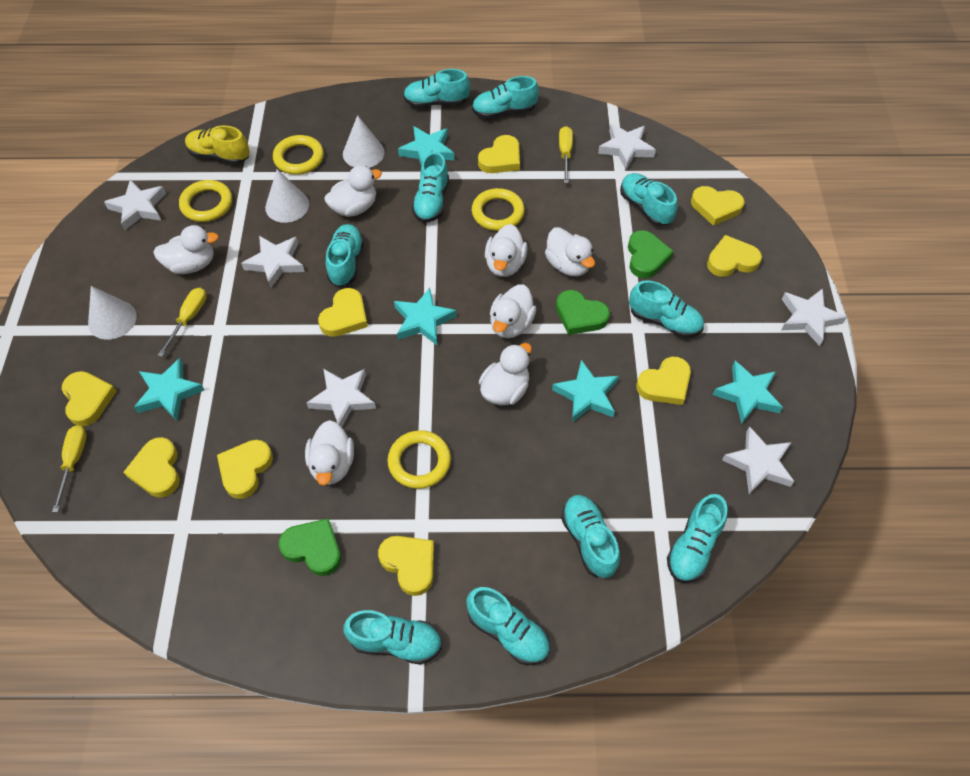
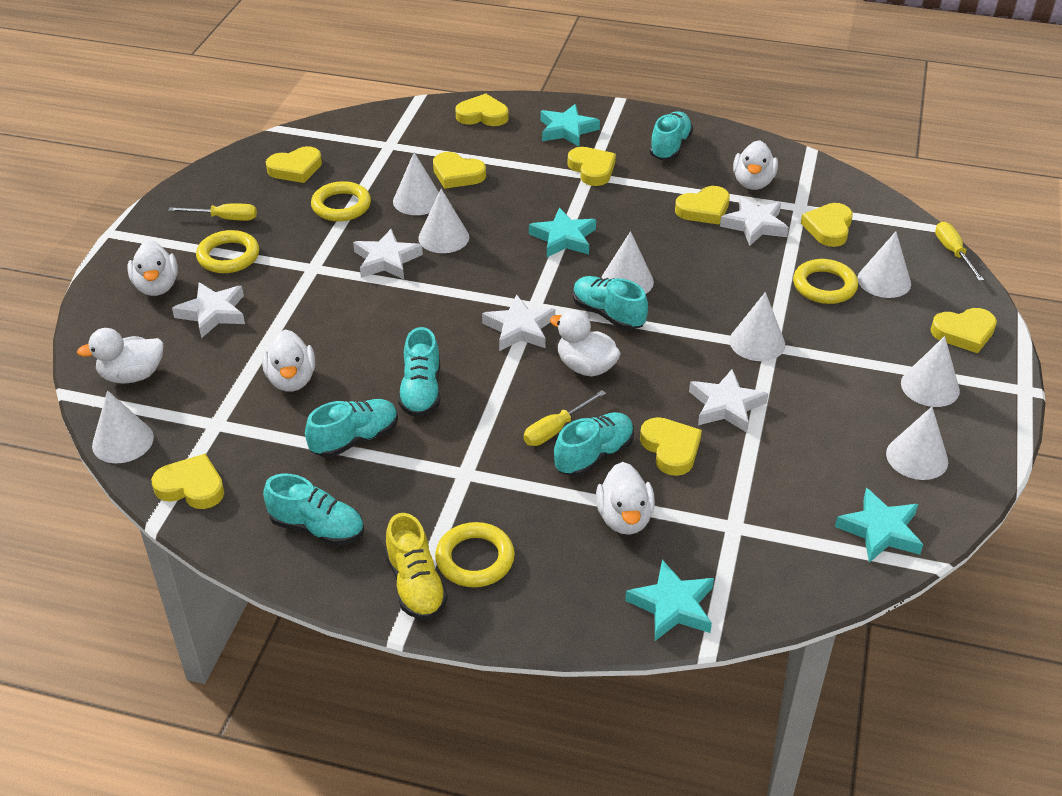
green heart: 3 -> 0
turquoise shoe: 10 -> 6
turquoise star: 5 -> 4
white cone: 3 -> 8
white duck: 7 -> 6
white star: 6 -> 5

